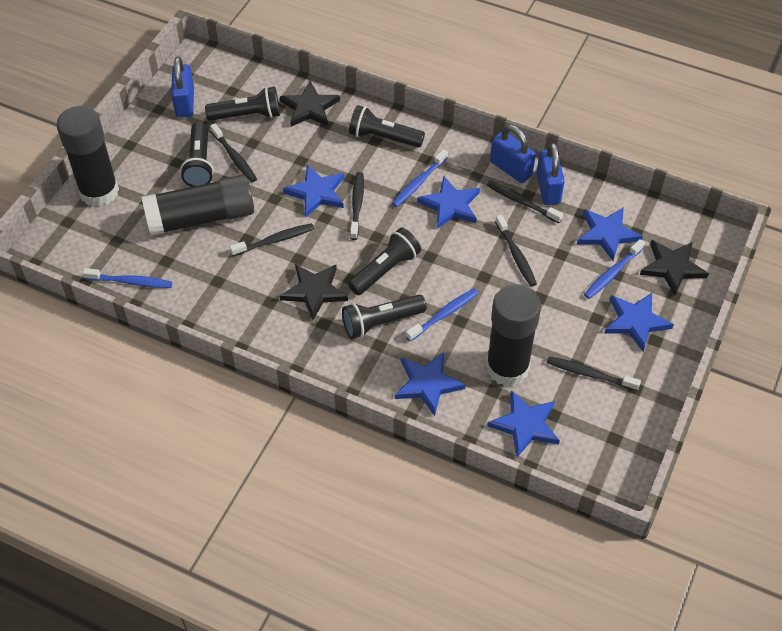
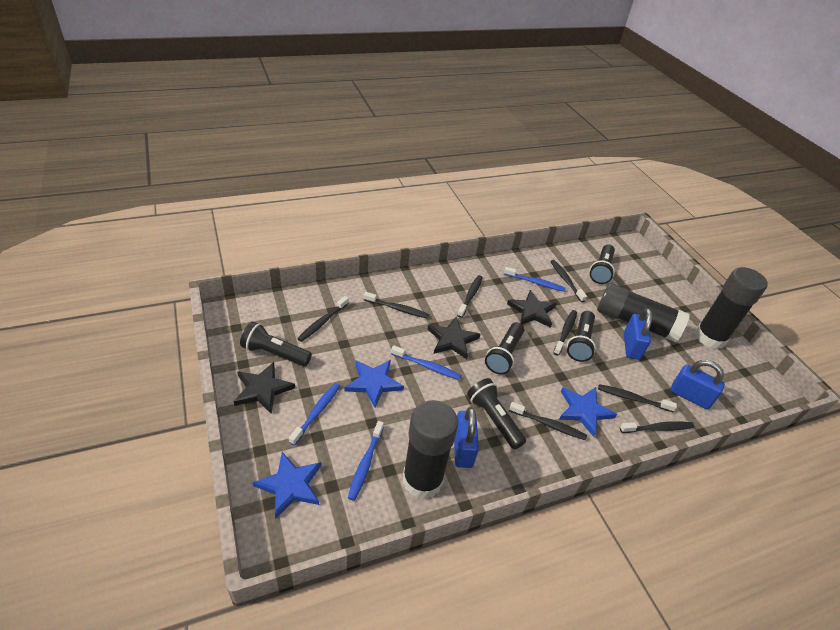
black toothbrush: 6 -> 8
blue star: 6 -> 3

